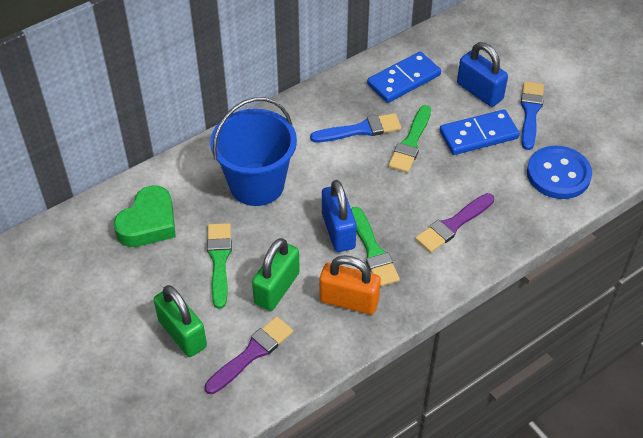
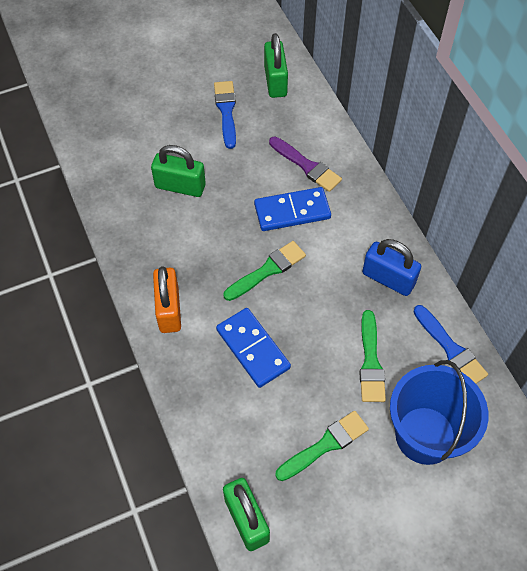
blue button: 1 -> 0
blue padlock: 2 -> 1
green heart: 1 -> 0
green padlock: 2 -> 3
purple brush: 2 -> 1

